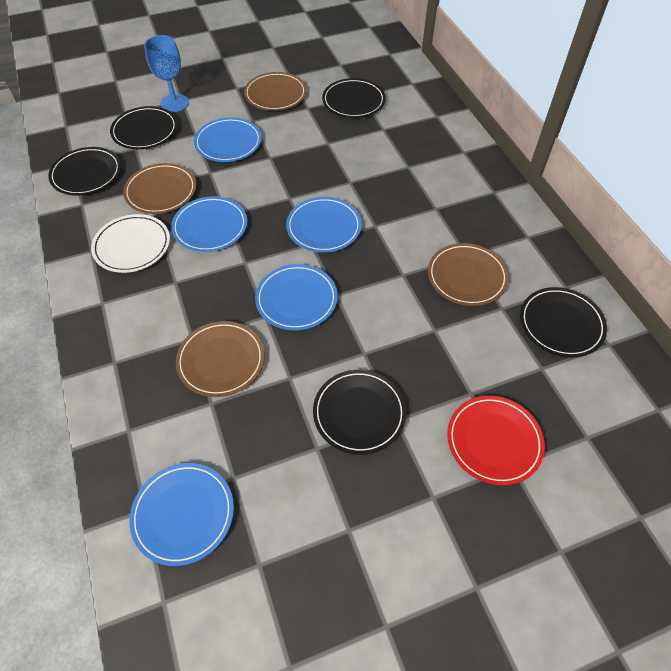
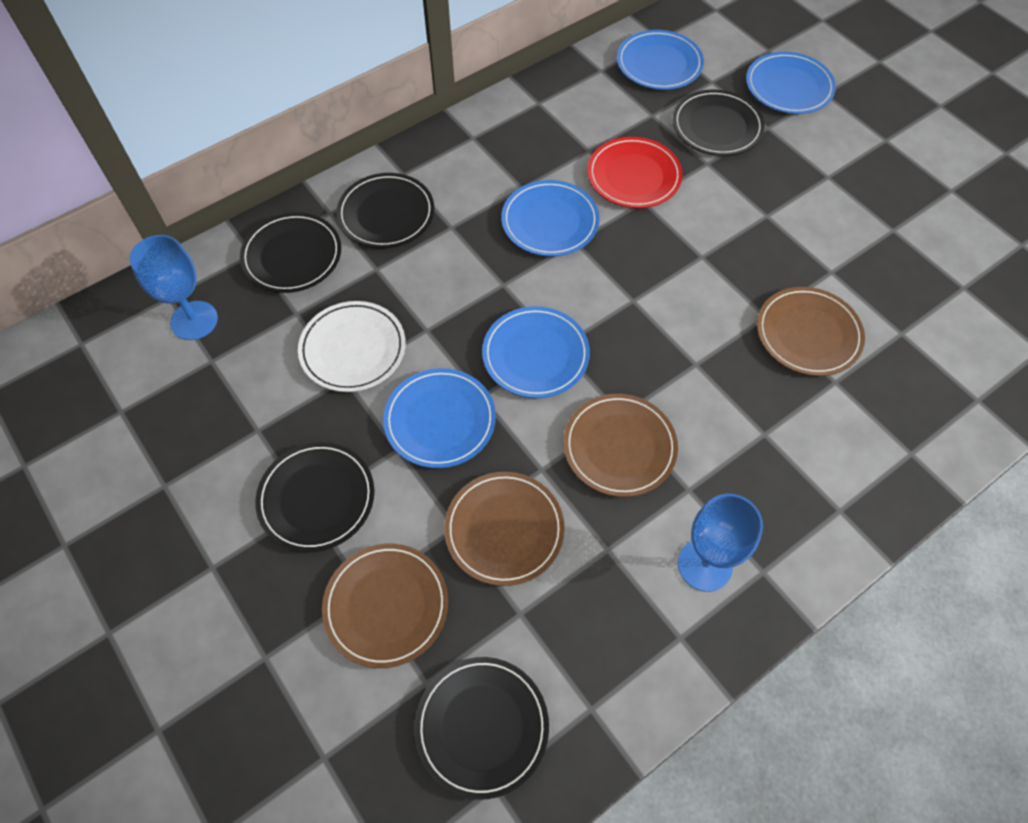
blue goblet: 1 -> 2

